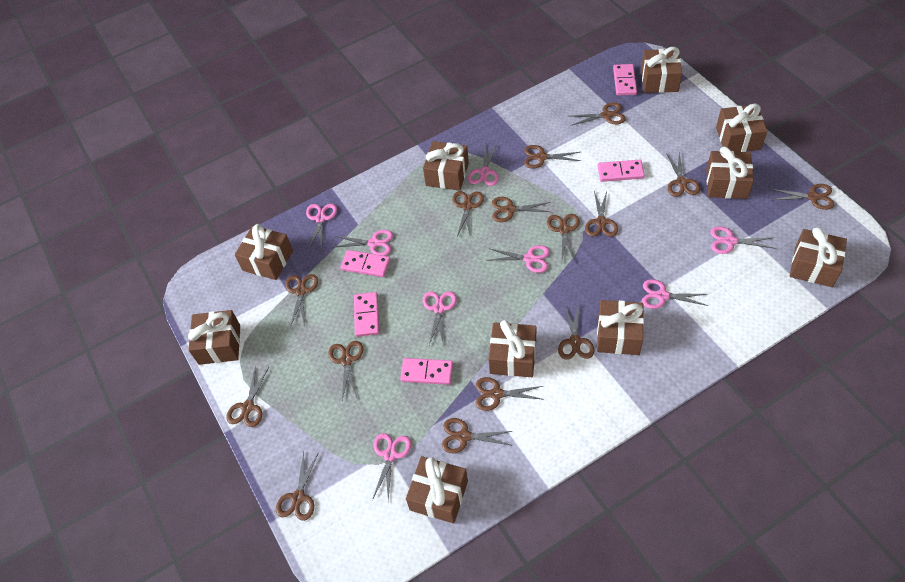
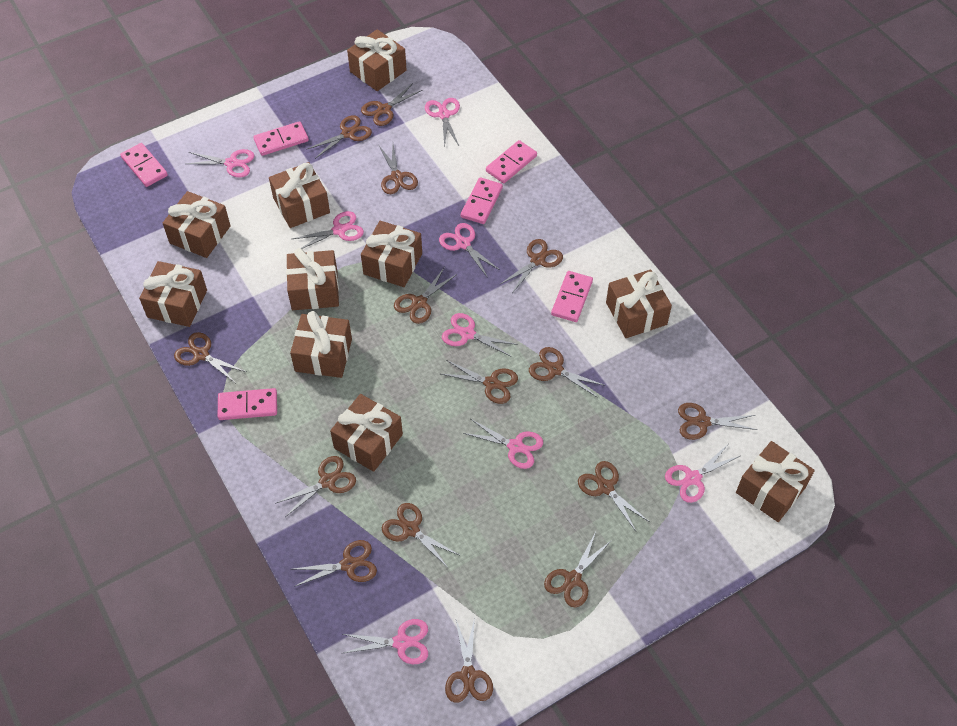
pink domino: 5 -> 6

